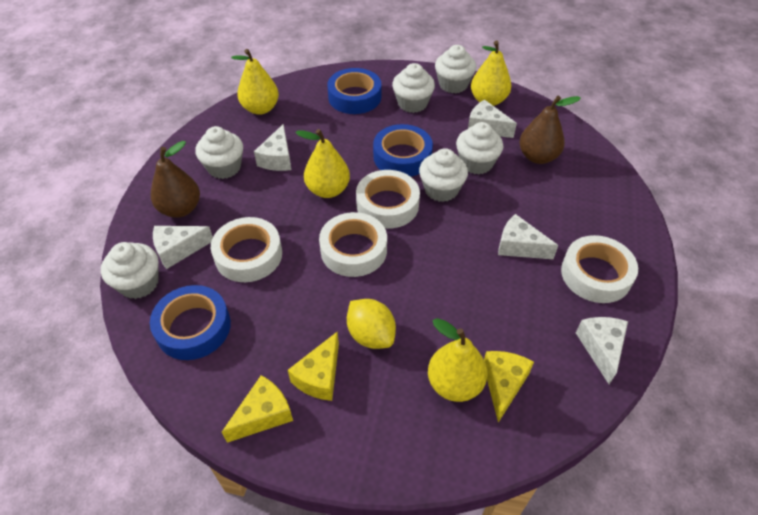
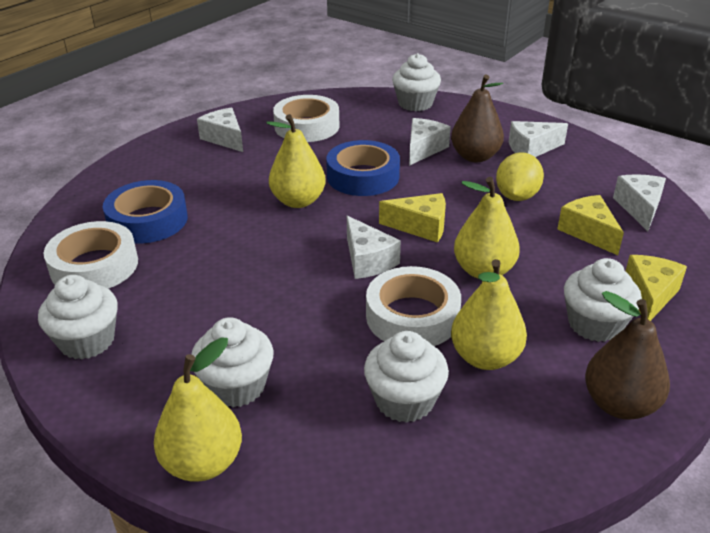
blue tape: 3 -> 2
white cupcake: 6 -> 5
white tape: 4 -> 3

